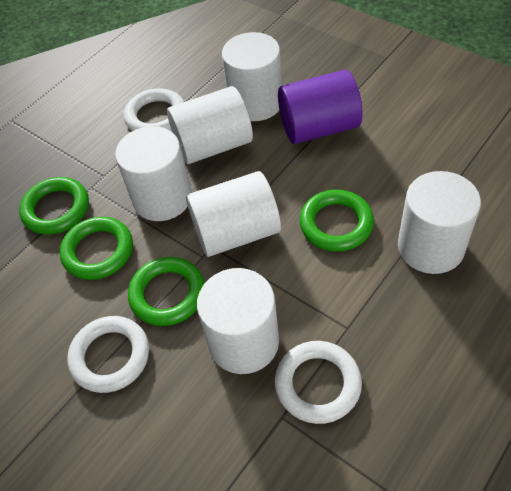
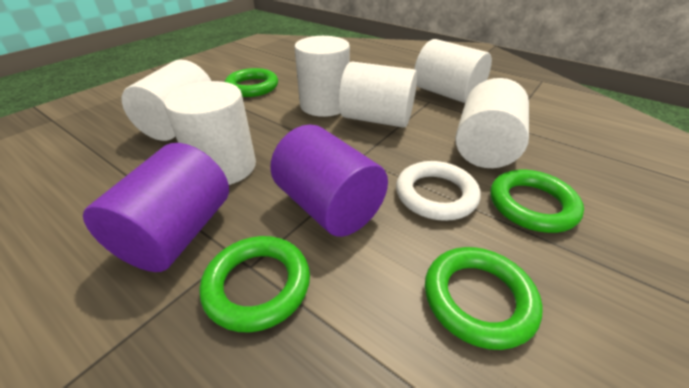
purple cylinder: 1 -> 2
white ring: 3 -> 1

